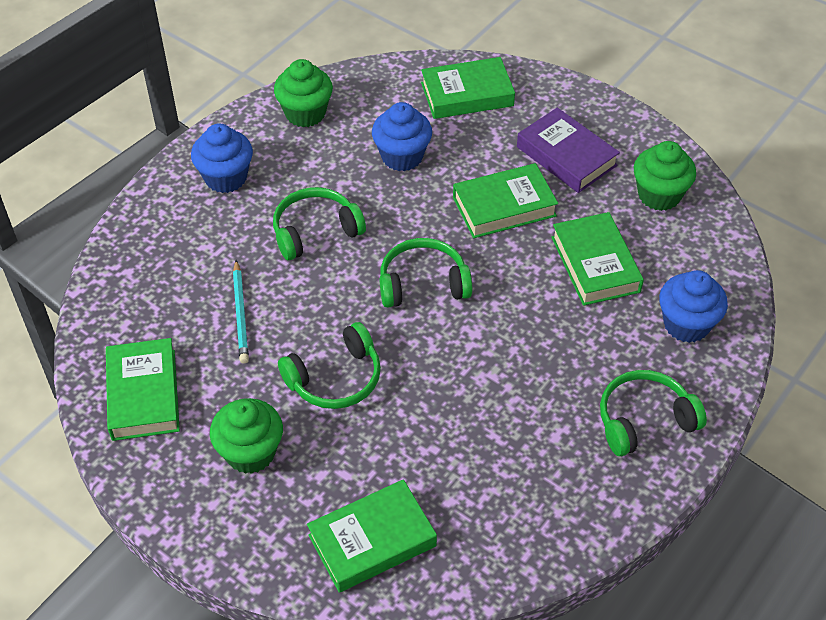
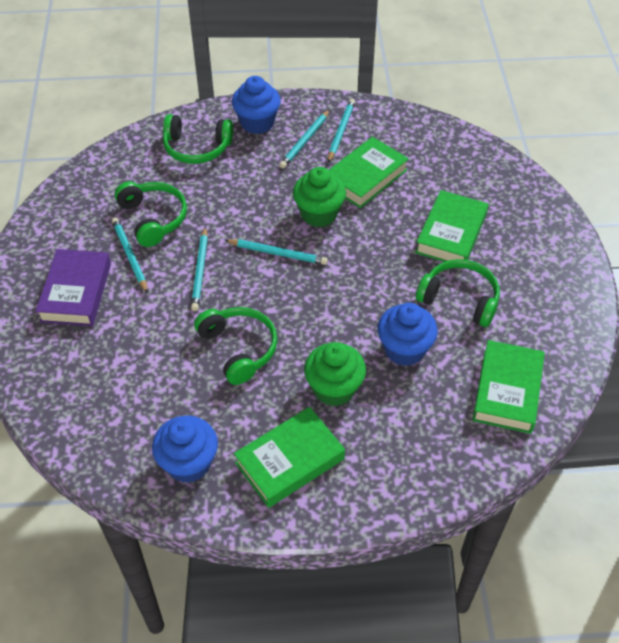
green book: 5 -> 4
green cupcake: 3 -> 2
turquoise pencil: 1 -> 5

